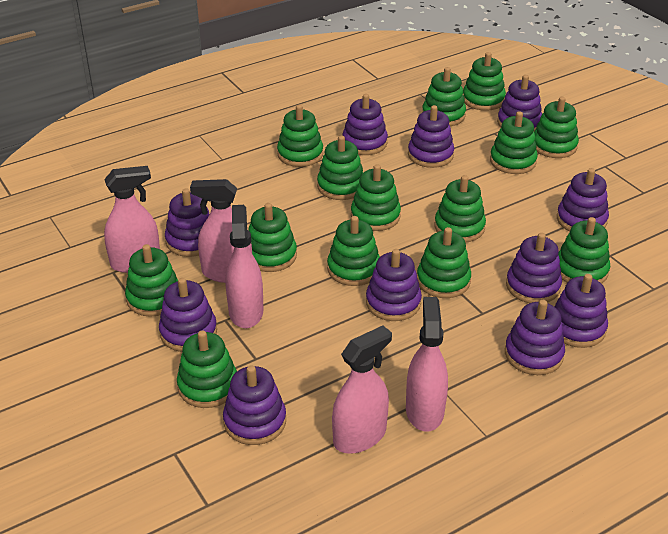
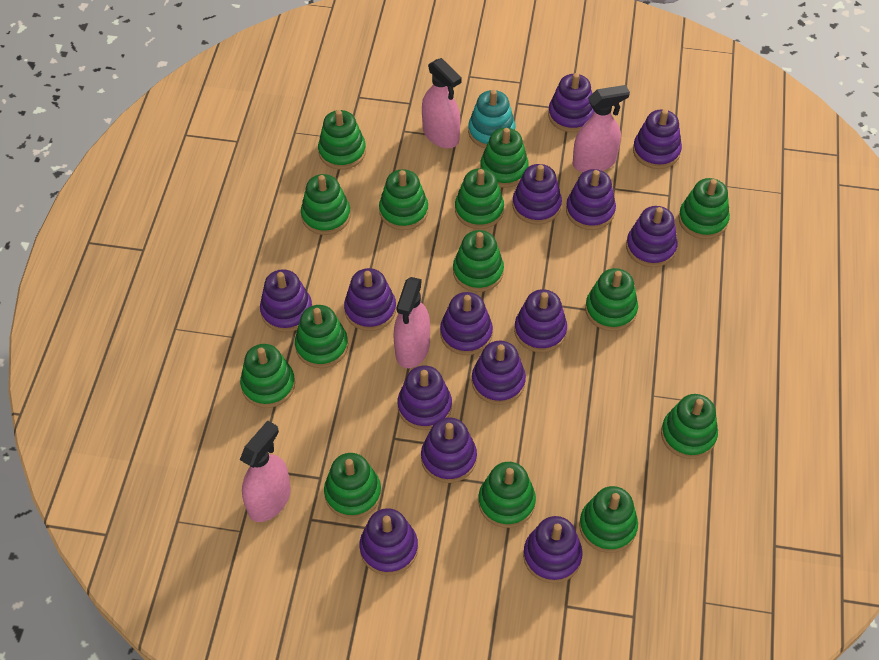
pink spray bottle: 5 -> 4
purple stacking toy: 11 -> 14
turquoise stacking toy: 0 -> 1

